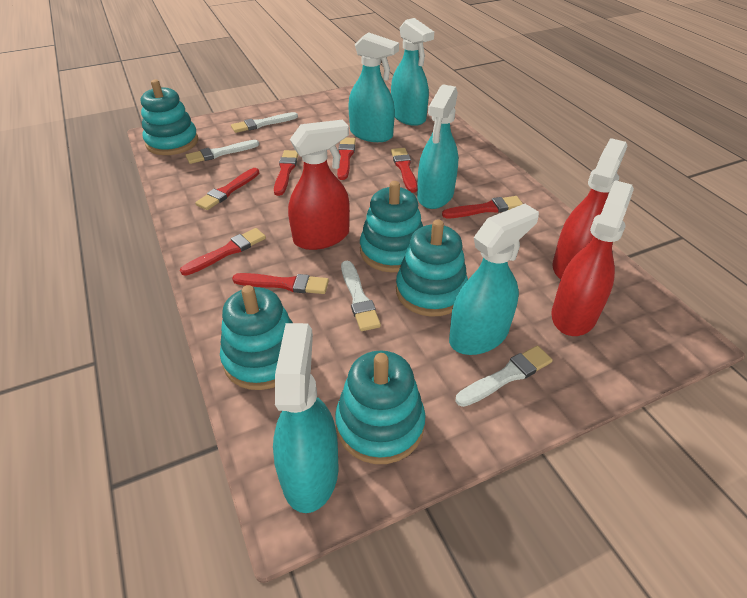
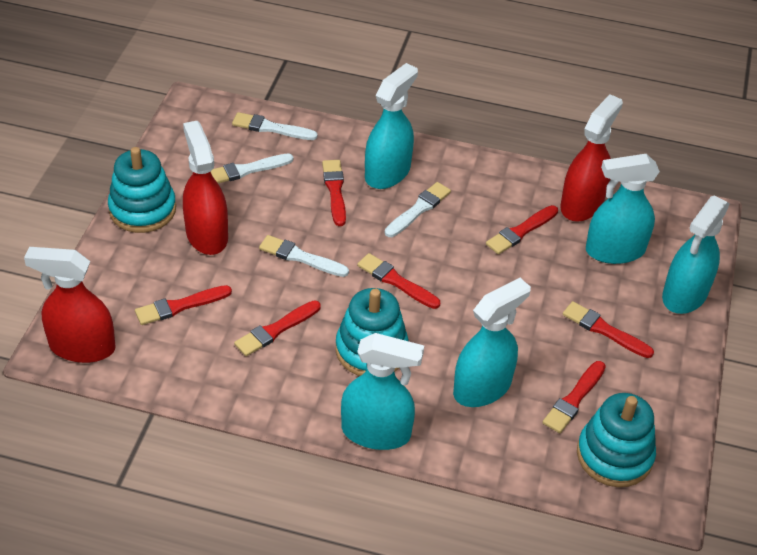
turquoise stacking toy: 5 -> 3

